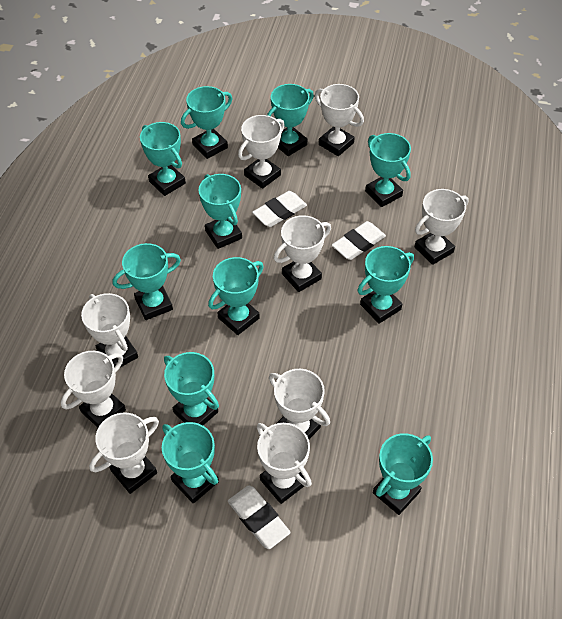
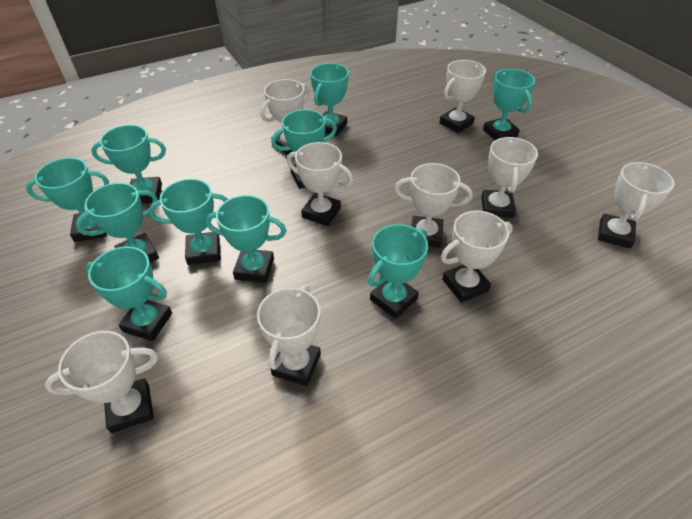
turquoise trophy: 11 -> 10
white eraser: 3 -> 0

